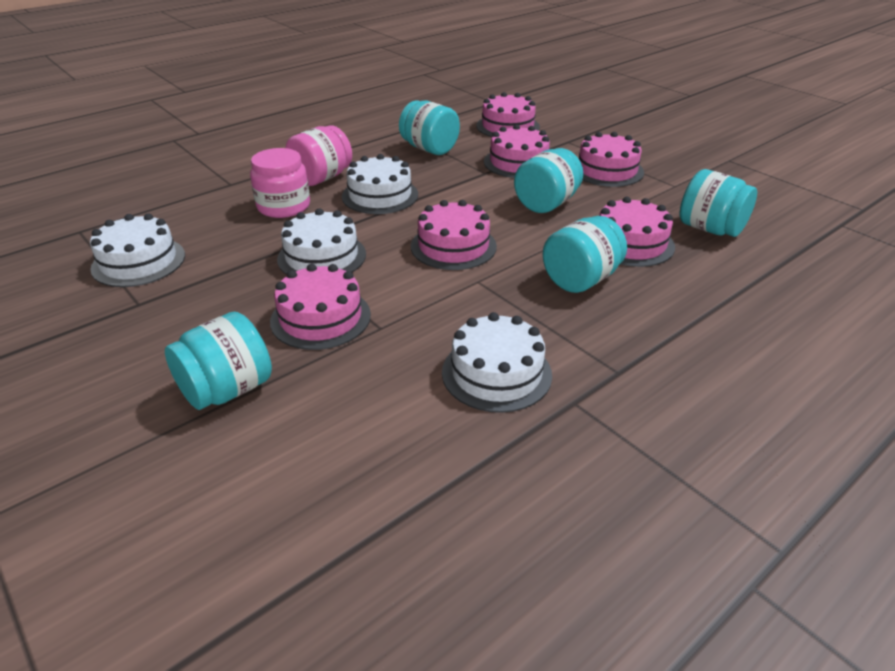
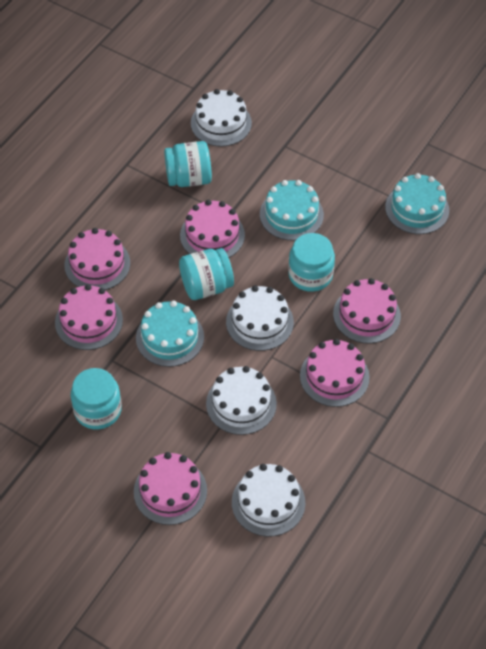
pink jar: 2 -> 0
turquoise cake: 0 -> 3
turquoise jar: 5 -> 4

